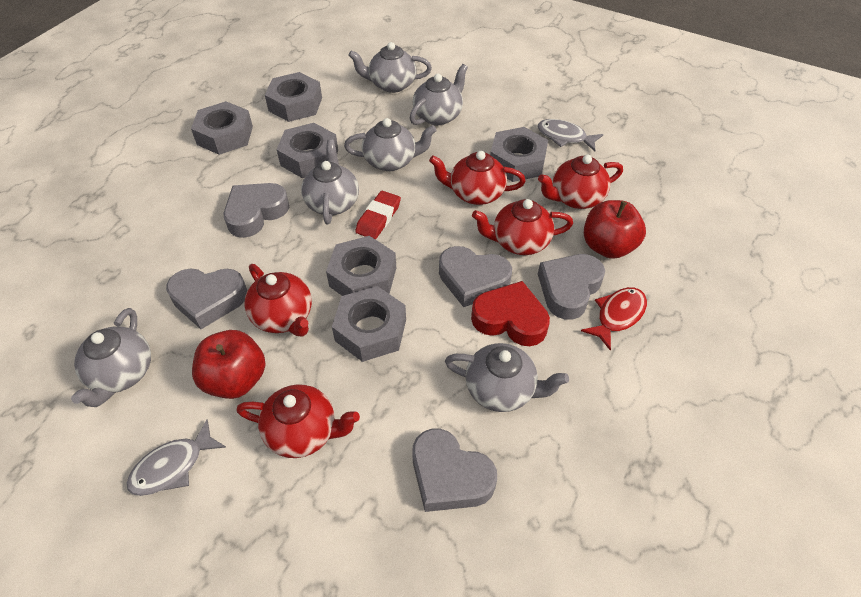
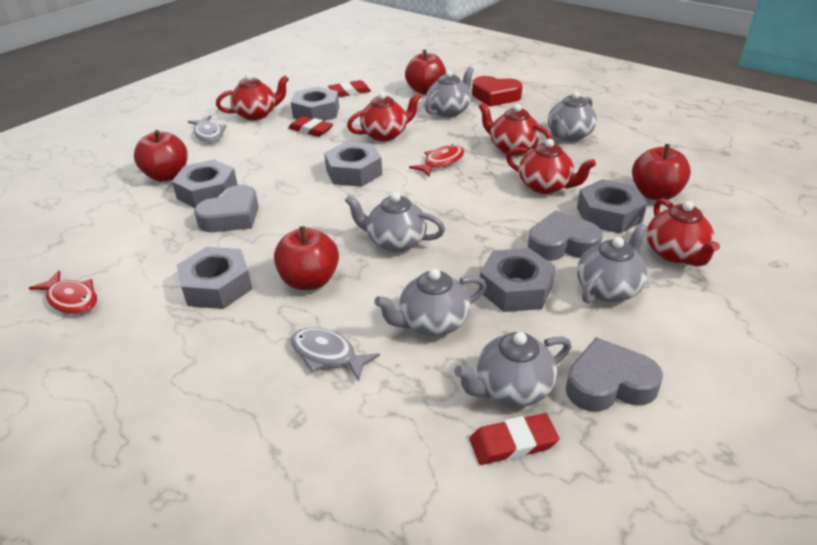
grey heart: 5 -> 3
red apple: 2 -> 4
red eraser: 1 -> 3
red fish: 1 -> 2

